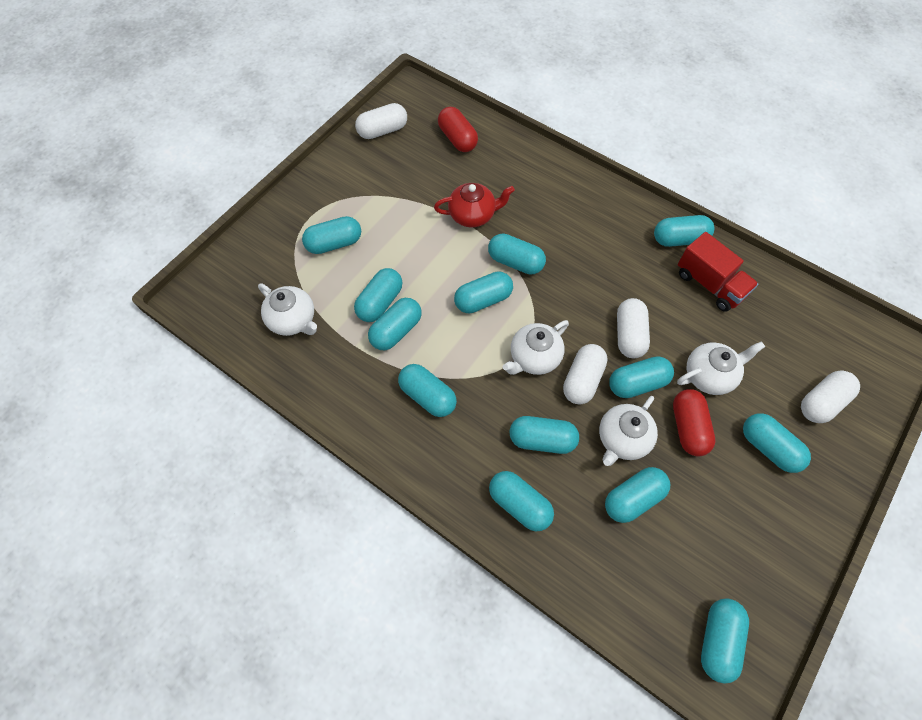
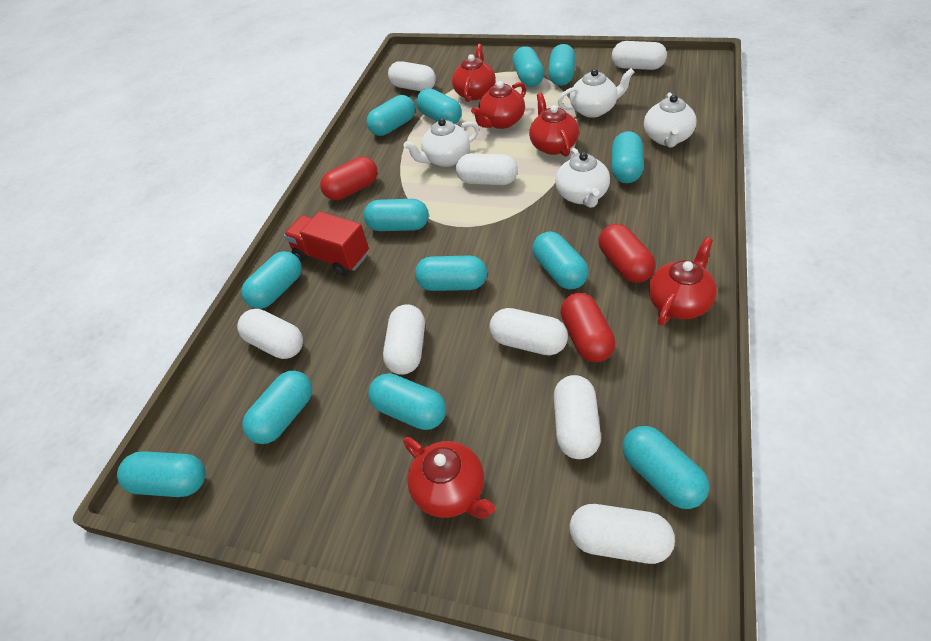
red capsule: 2 -> 3
red teapot: 1 -> 5
white capsule: 4 -> 8

